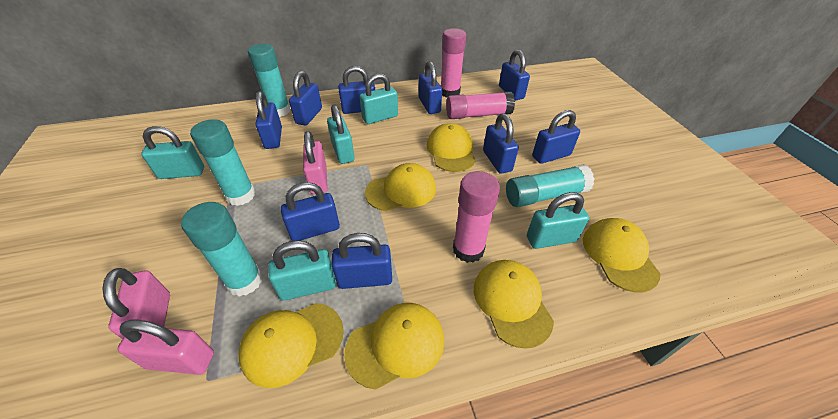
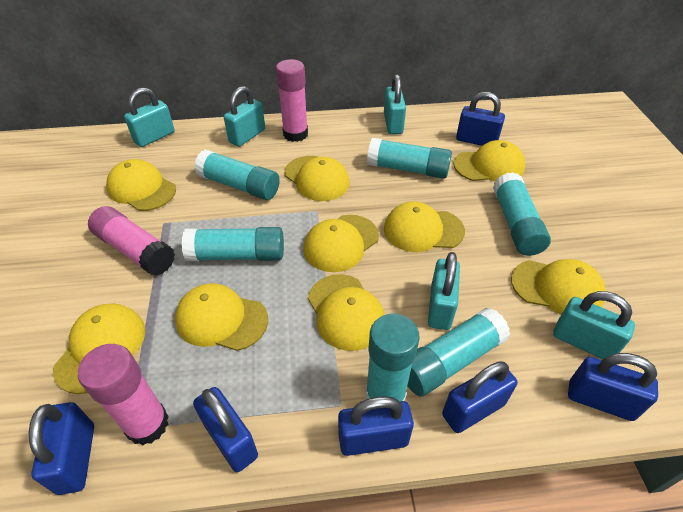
blue padlock: 9 -> 6
pink padlock: 3 -> 0
turquoise glue stick: 4 -> 6
yellow cap: 6 -> 9

